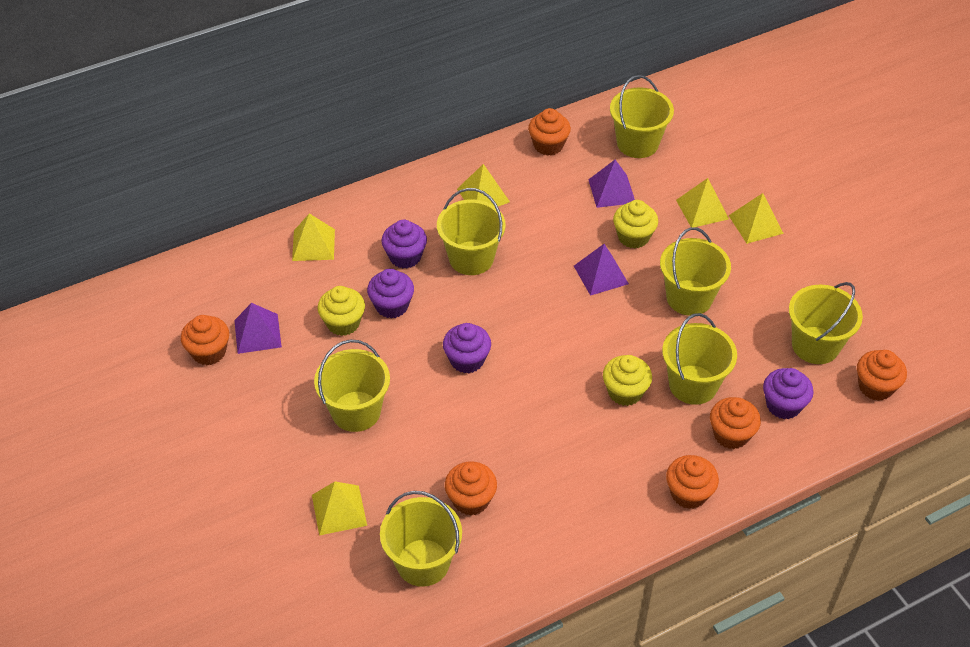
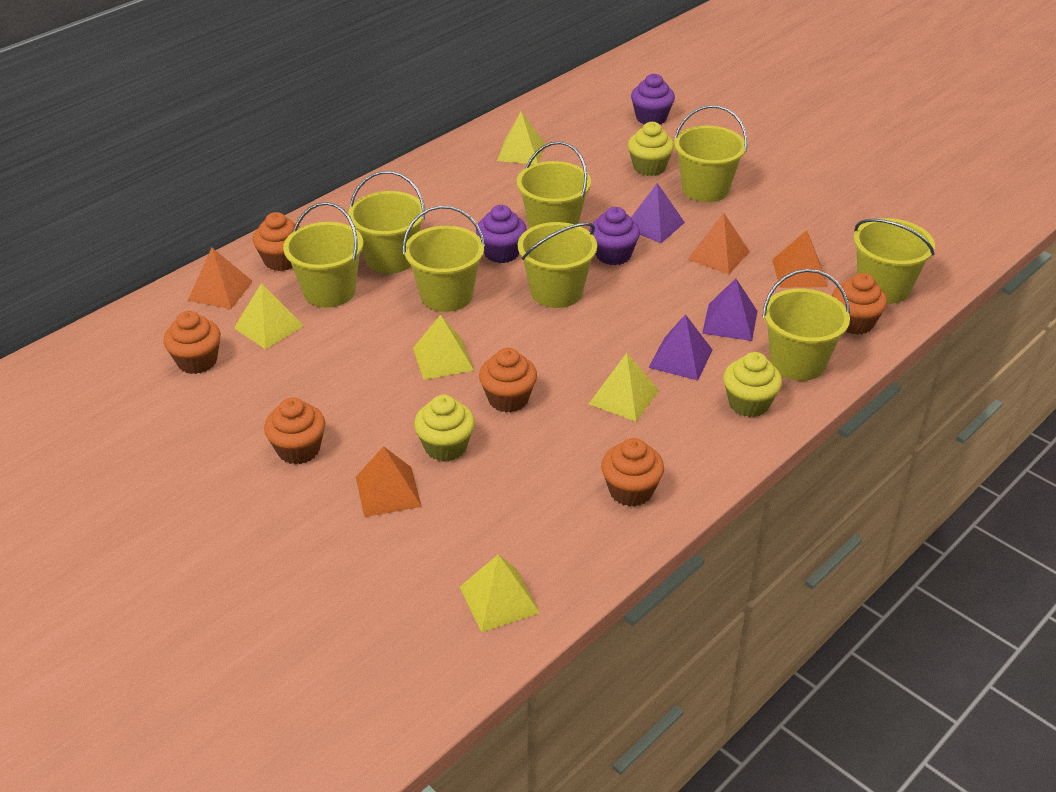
orange pyramid: 0 -> 4
purple cupcake: 4 -> 3
yellow bucket: 7 -> 8

